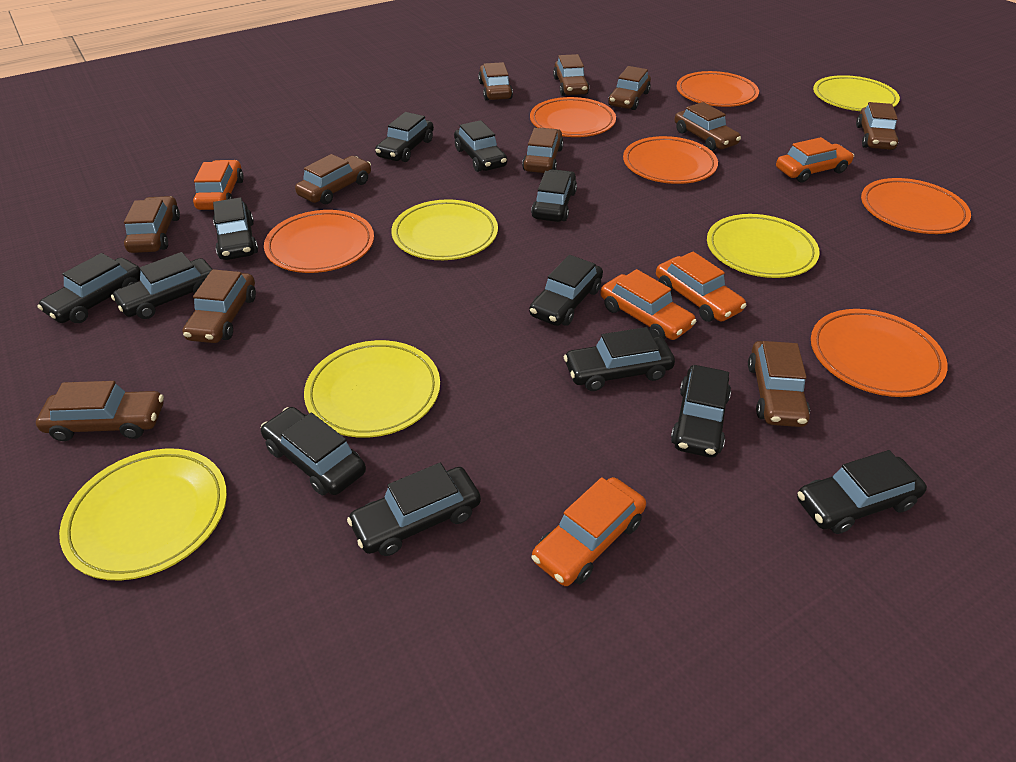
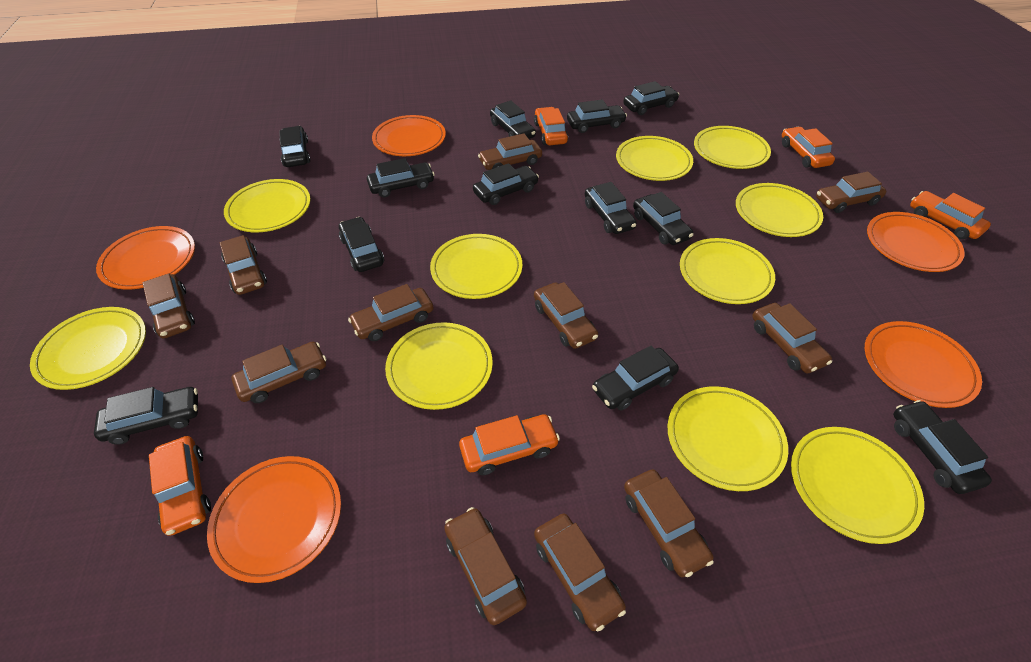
orange plate: 6 -> 5
yellow plate: 5 -> 10

